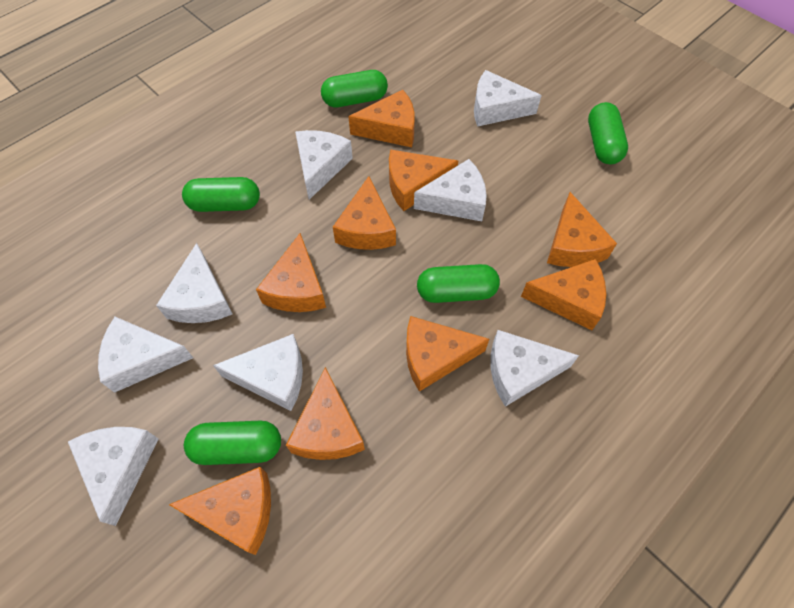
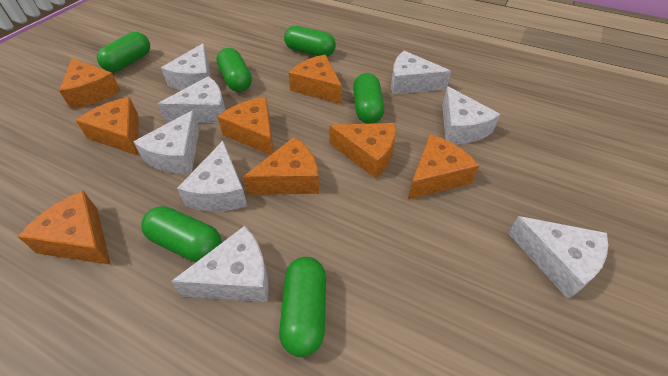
green capsule: 5 -> 6
orange cheese: 9 -> 8

